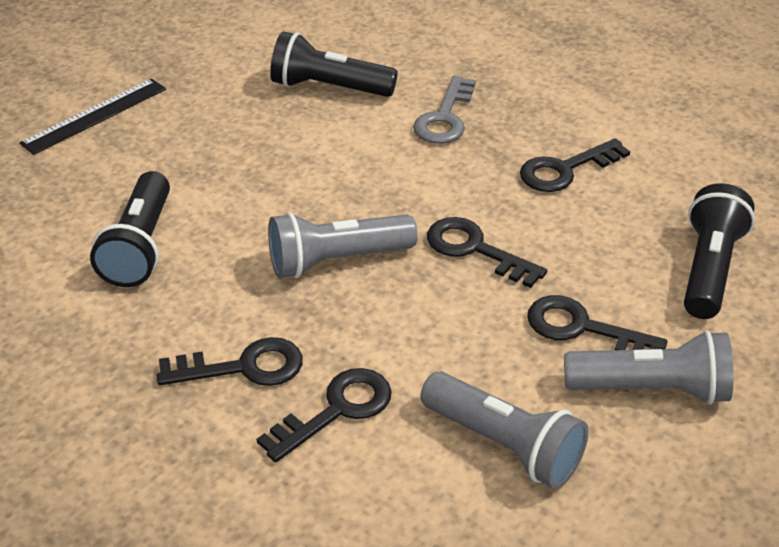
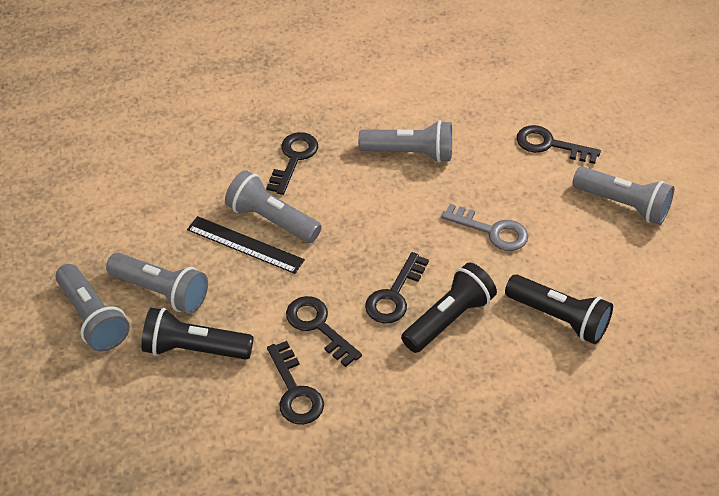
grey flashlight: 3 -> 5

